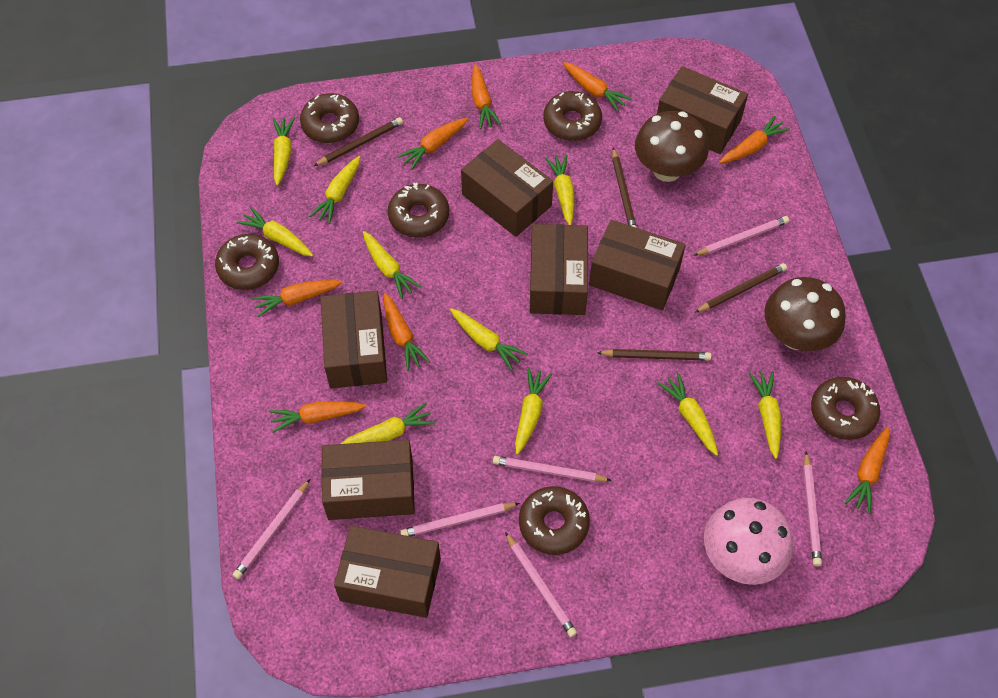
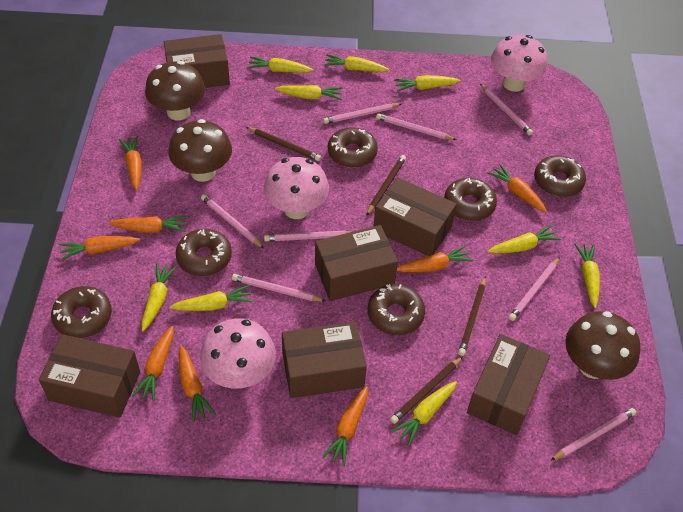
brown box: 7 -> 6
brown mushroom: 2 -> 3
pink mushroom: 1 -> 3
pink pencil: 6 -> 8
yellow carrot: 10 -> 9

